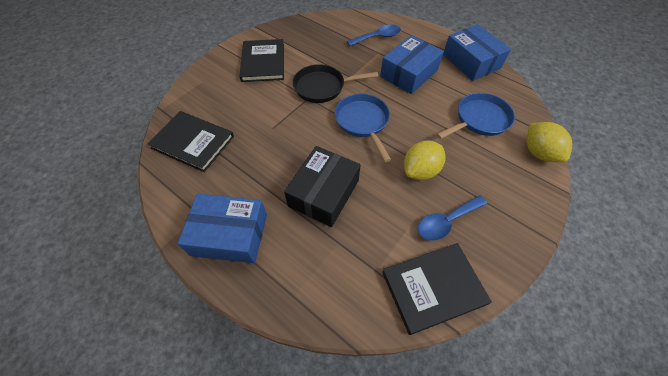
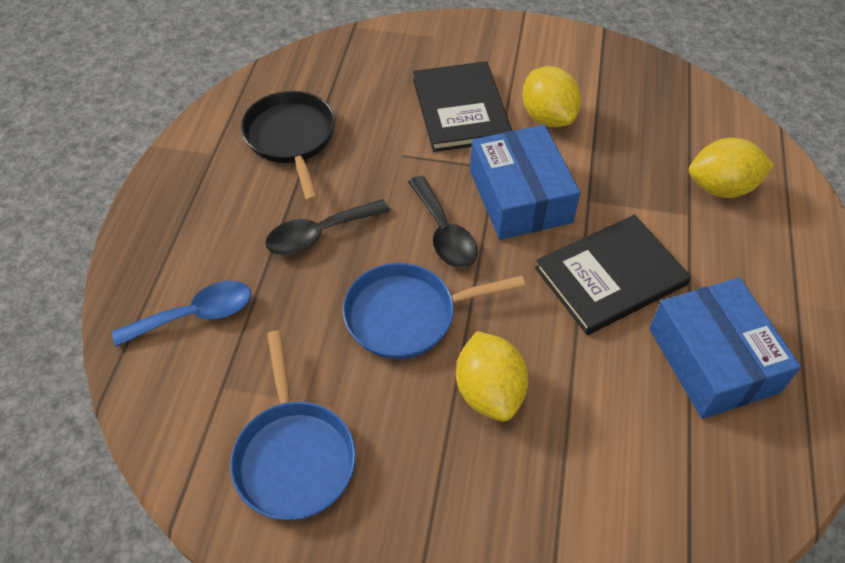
black book: 3 -> 2
black box: 1 -> 0
black spoon: 0 -> 2
blue box: 3 -> 2
blue spoon: 2 -> 1
yellow lemon: 2 -> 3

